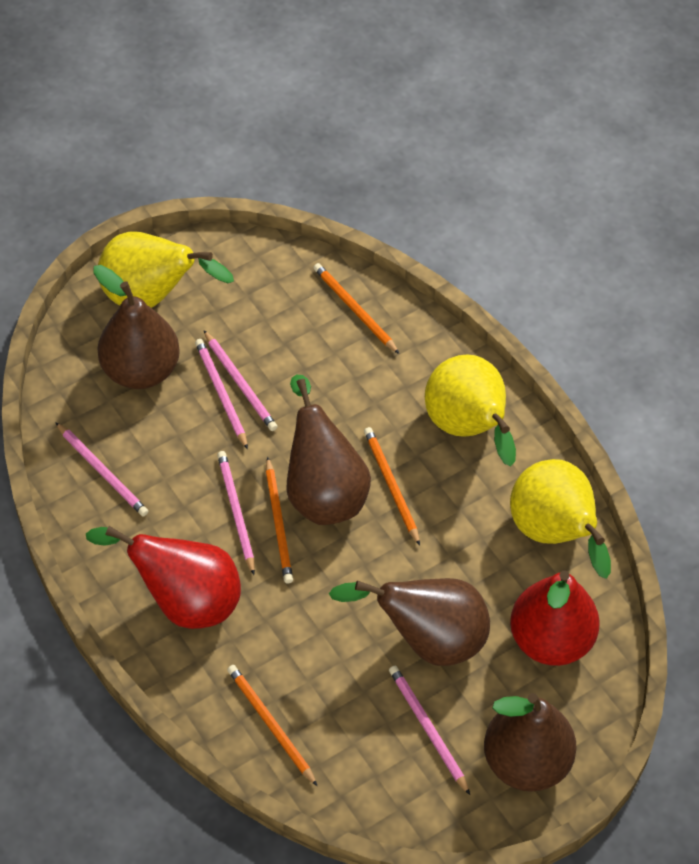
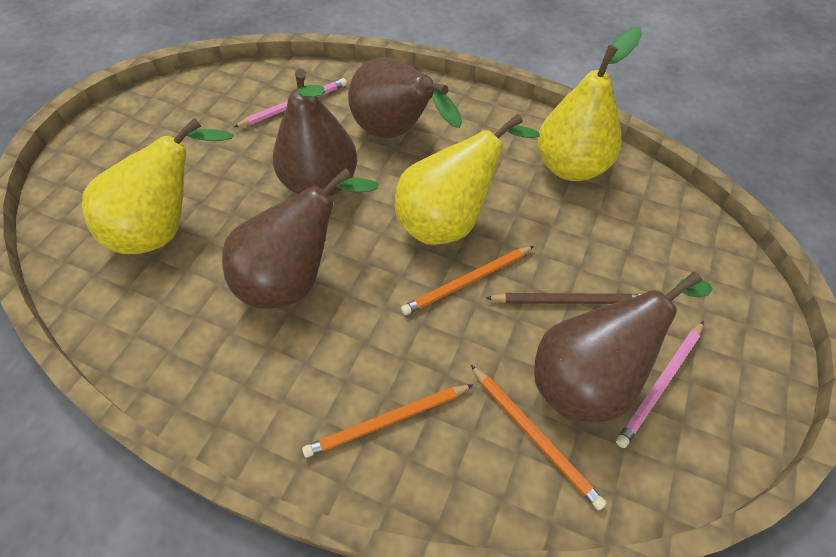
brown pencil: 0 -> 1
orange pencil: 4 -> 3
pink pencil: 5 -> 2
red pear: 2 -> 0

